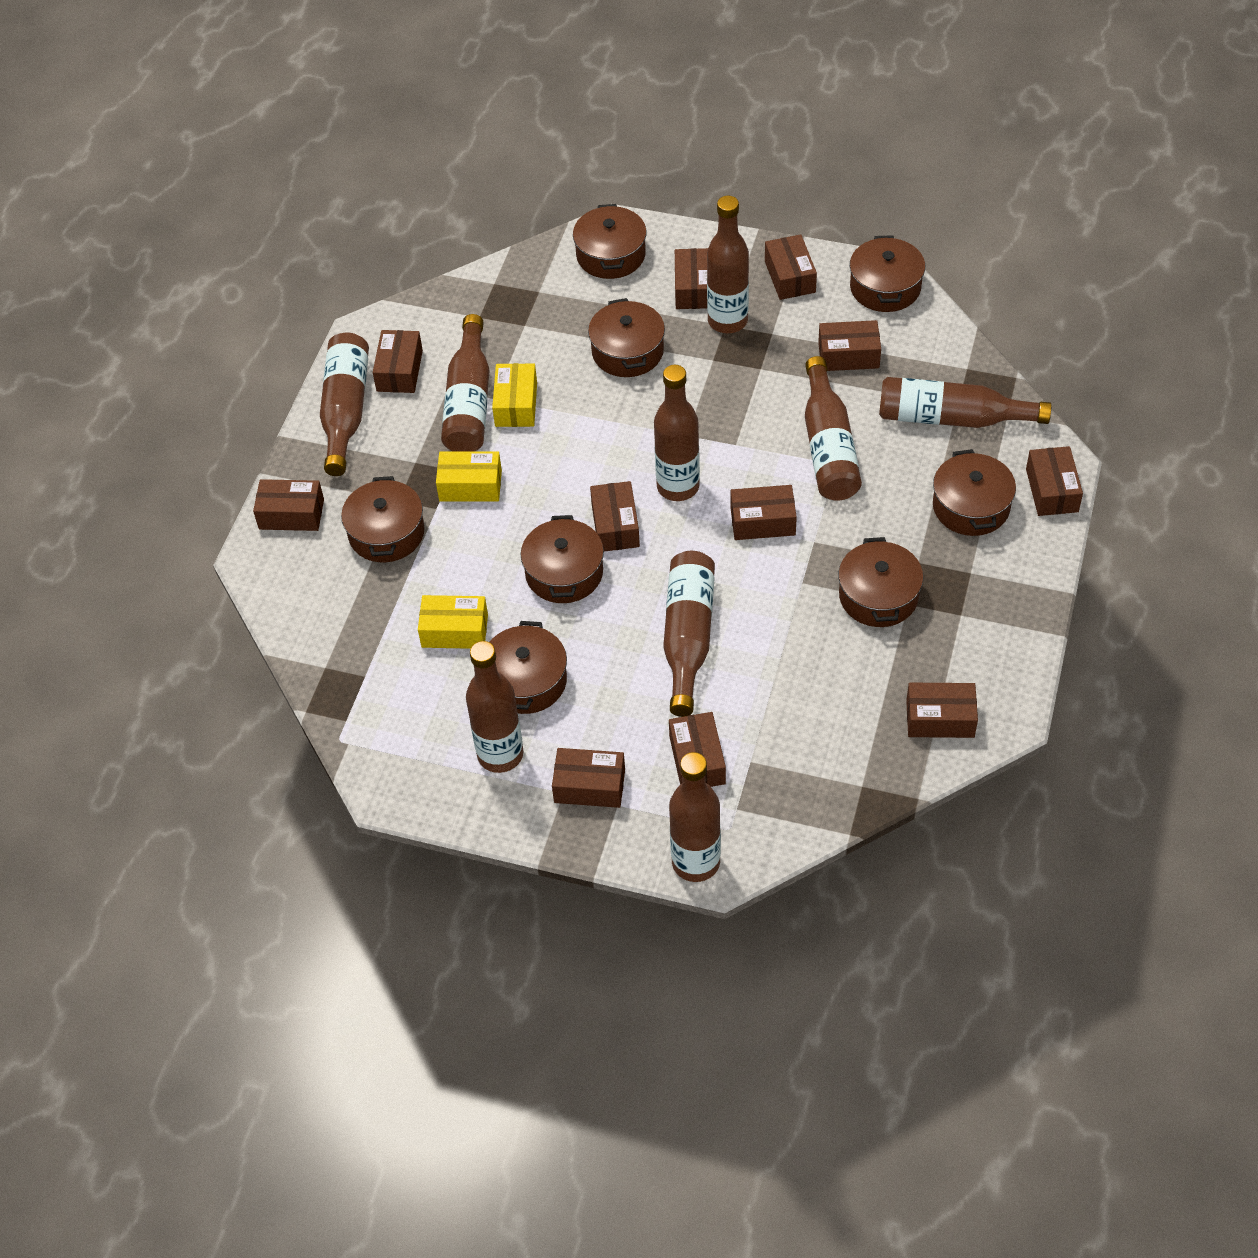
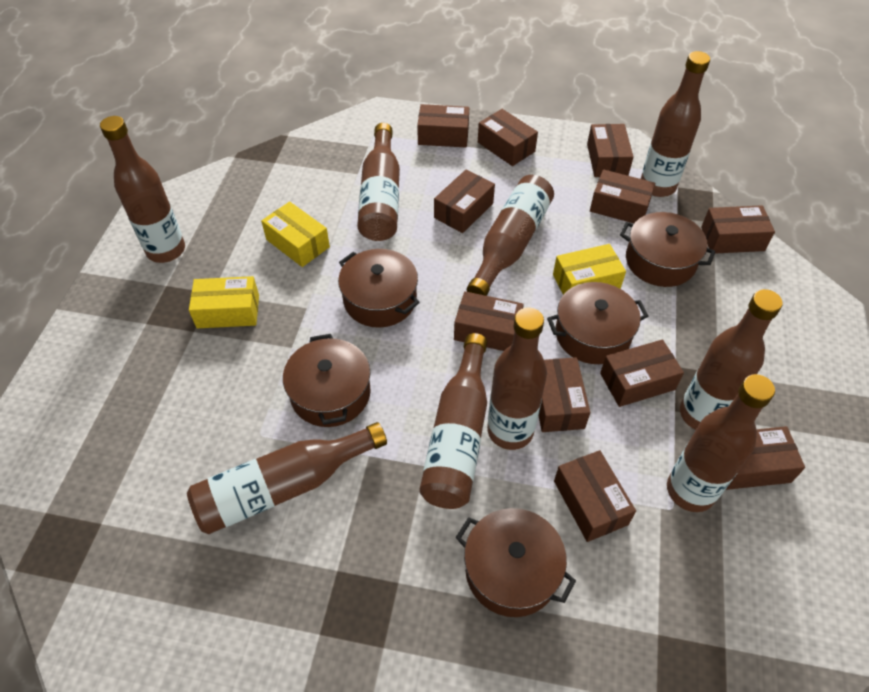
brown pot: 8 -> 5

